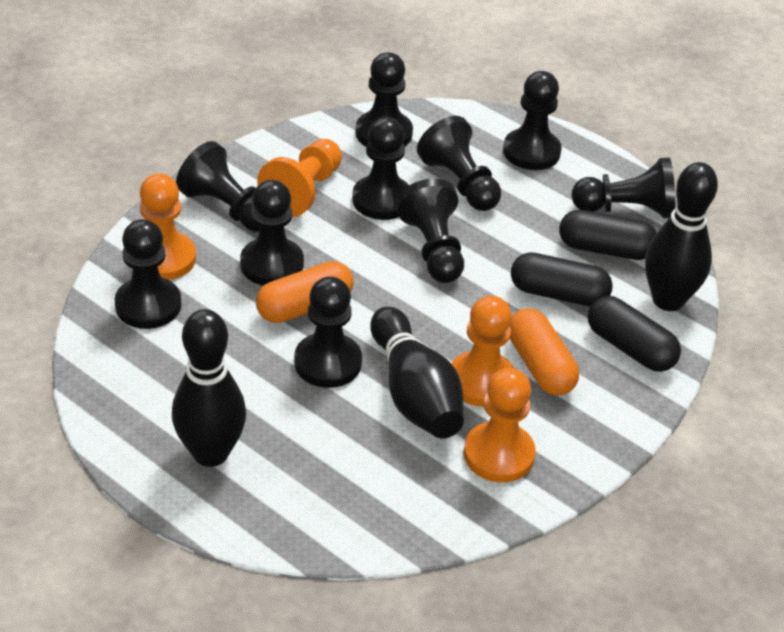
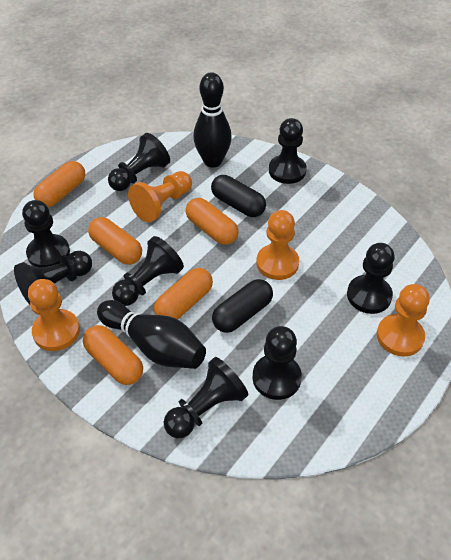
black bowling pin: 3 -> 2
black capsule: 3 -> 2
black pawn: 10 -> 8
orange capsule: 2 -> 5

